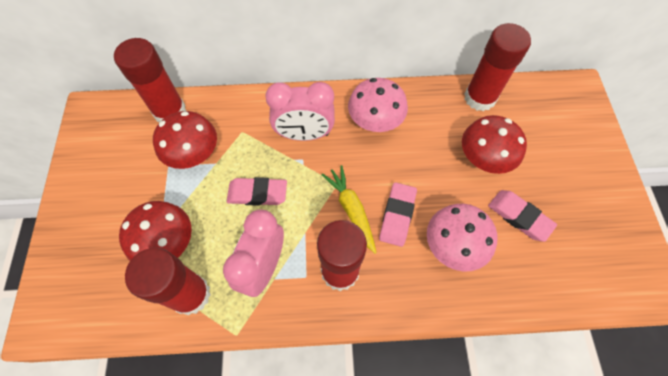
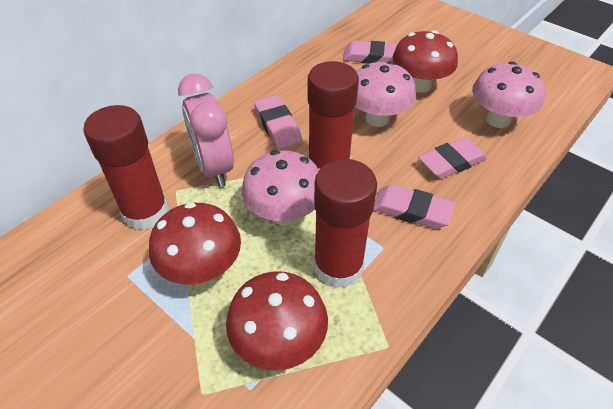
pink clock: 2 -> 1
pink eraser: 3 -> 4
pink mushroom: 2 -> 3
red glue stick: 4 -> 3
yellow carrot: 1 -> 0

